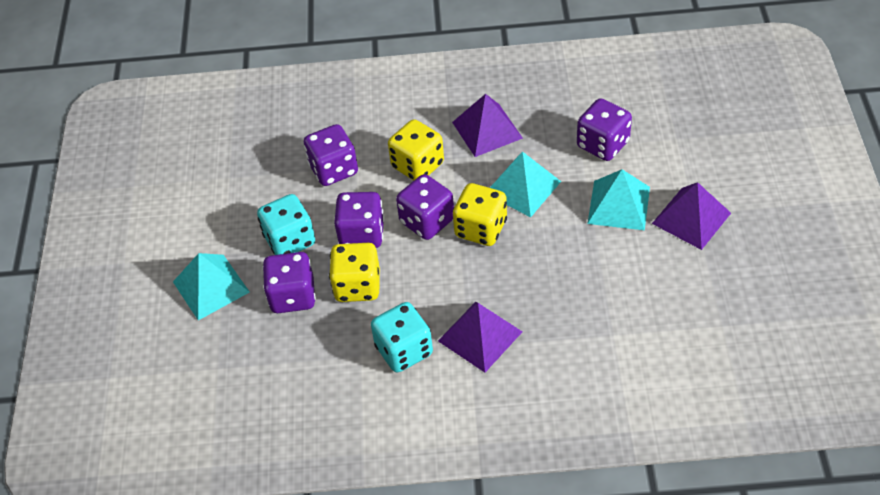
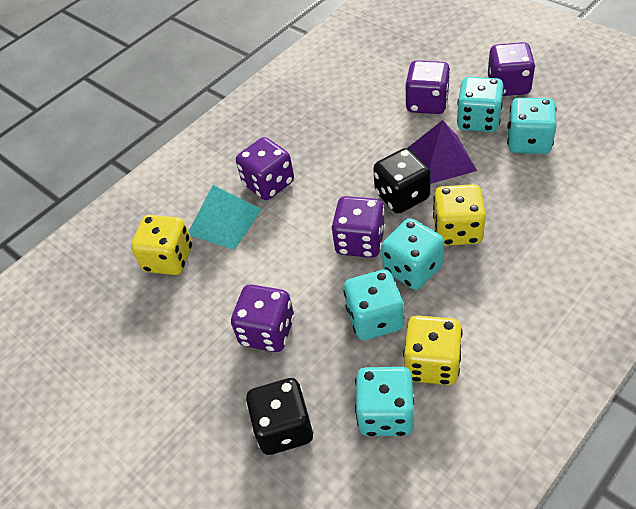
black dice: 0 -> 2
purple pyramid: 3 -> 1
turquoise dice: 2 -> 5
turquoise pyramid: 3 -> 1

